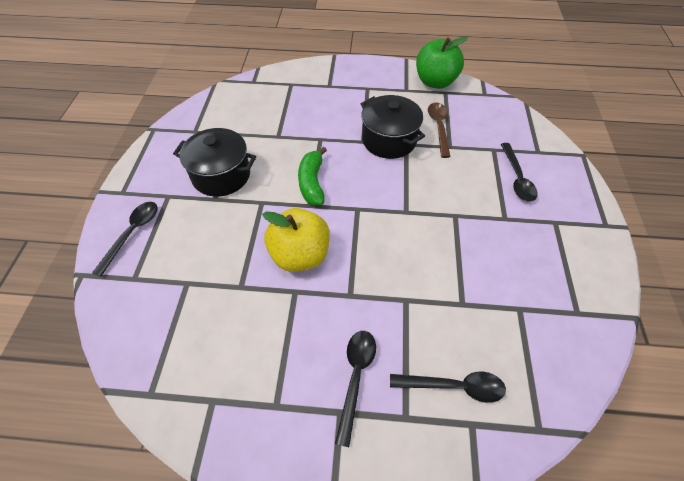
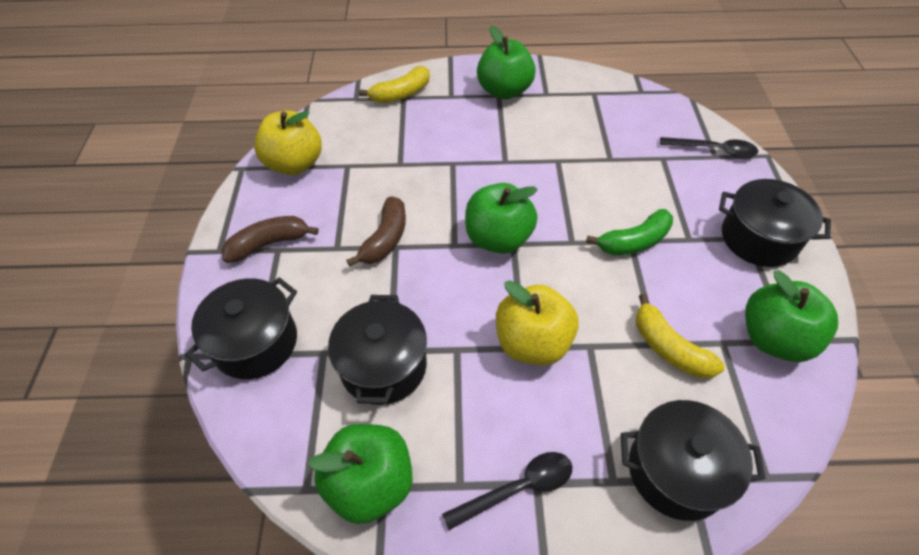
black pot: 2 -> 4
black spoon: 4 -> 2
brown banana: 0 -> 2
brown spoon: 1 -> 0
green apple: 1 -> 4
yellow apple: 1 -> 2
yellow banana: 0 -> 2

